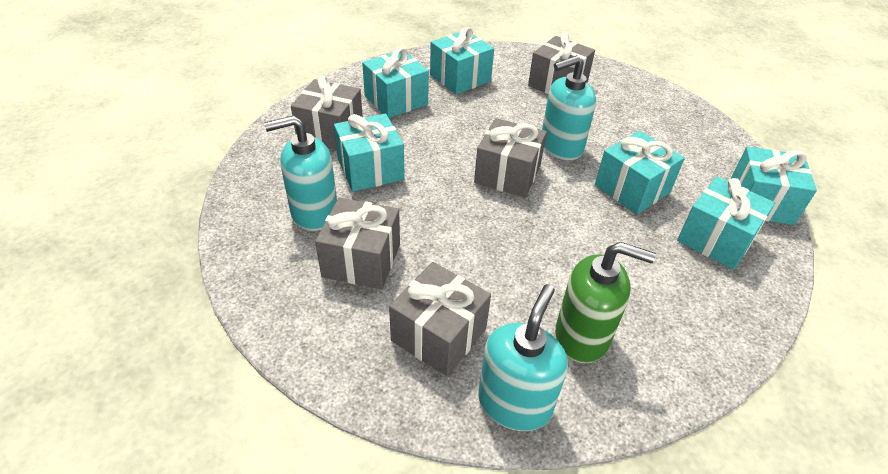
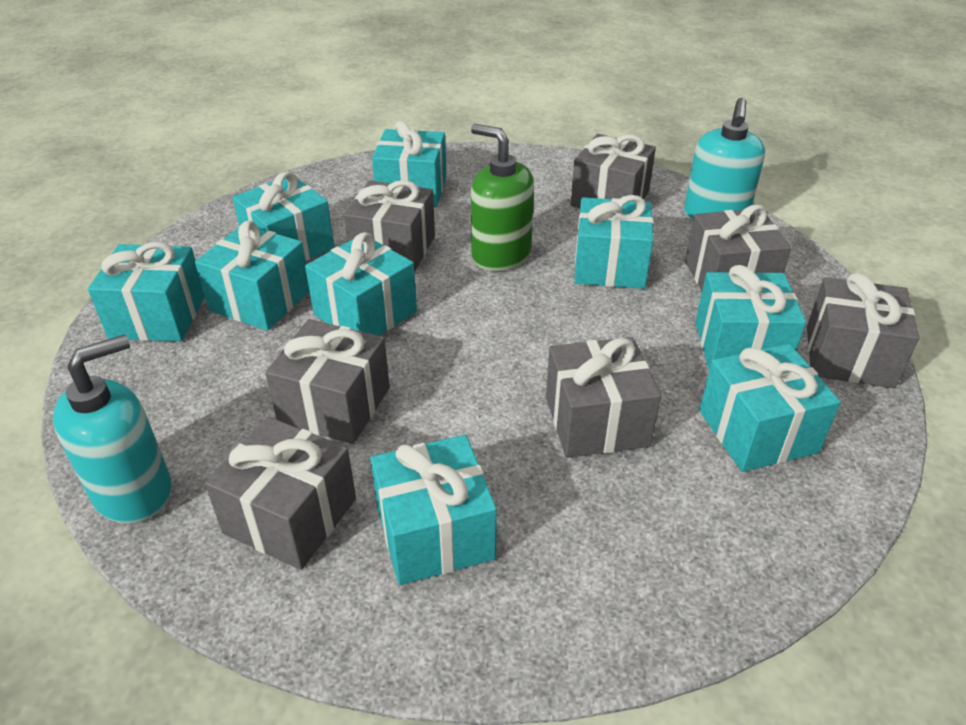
grey gift: 5 -> 7
turquoise gift: 6 -> 9
turquoise soap dispenser: 3 -> 2

